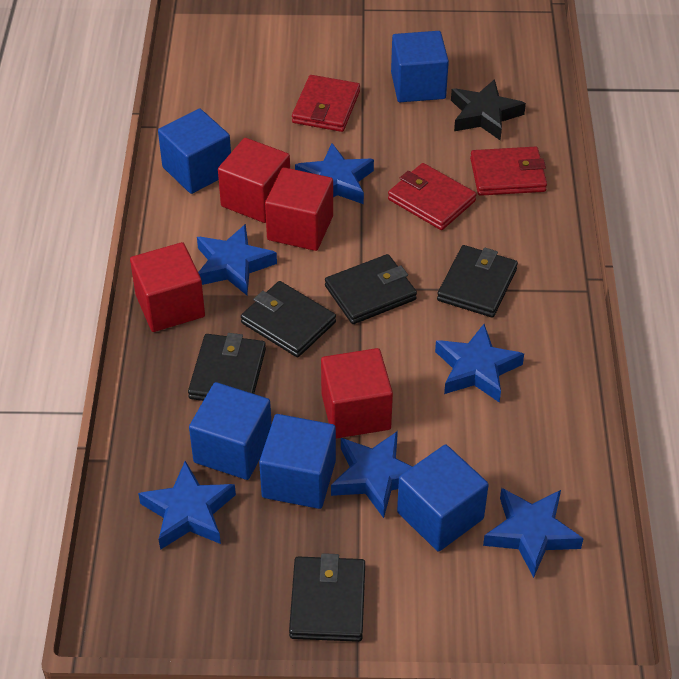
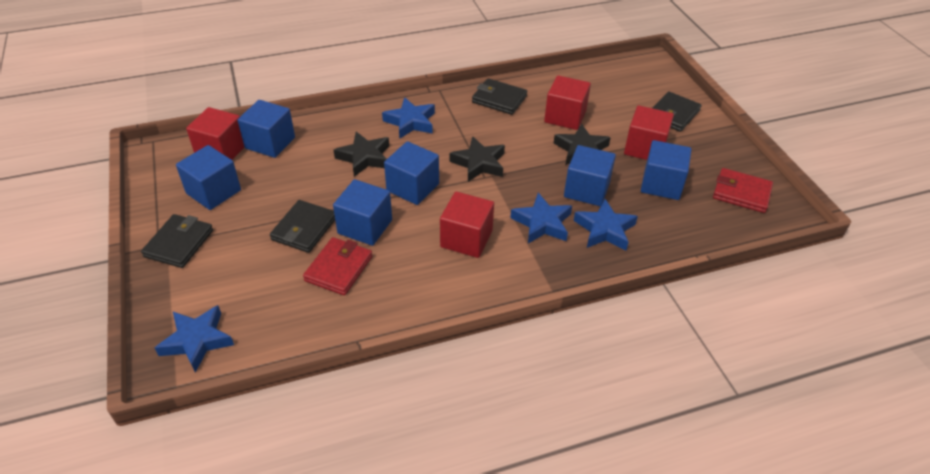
black star: 1 -> 3
black wallet: 5 -> 4
blue cube: 5 -> 6
blue star: 6 -> 4
red wallet: 3 -> 2

